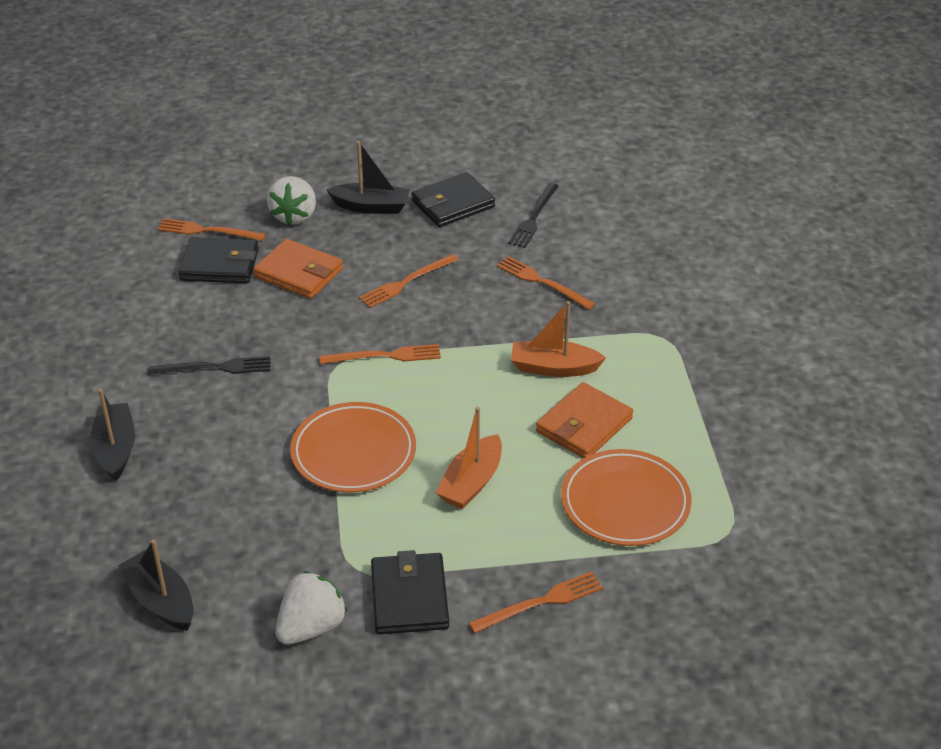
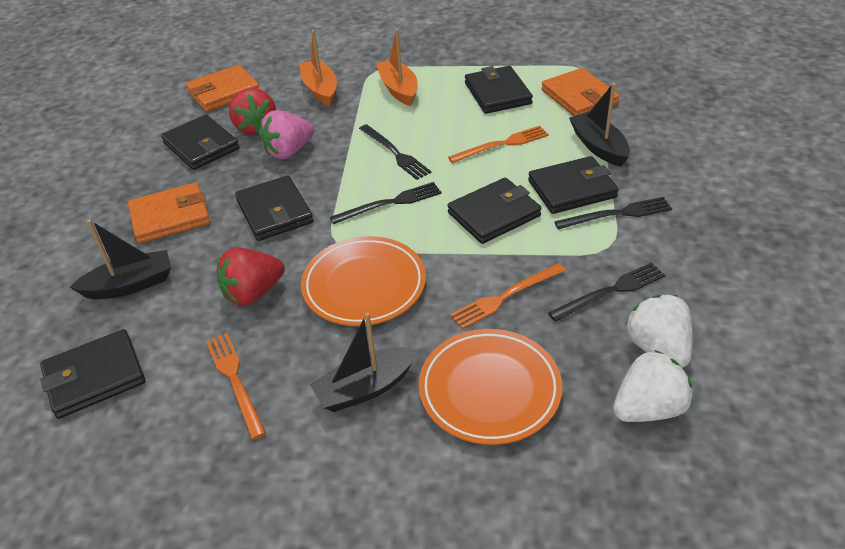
black fork: 2 -> 4
black wallet: 3 -> 6
orange fork: 5 -> 3
orange wallet: 2 -> 3
pink strawberry: 0 -> 1
red strawberry: 0 -> 2

